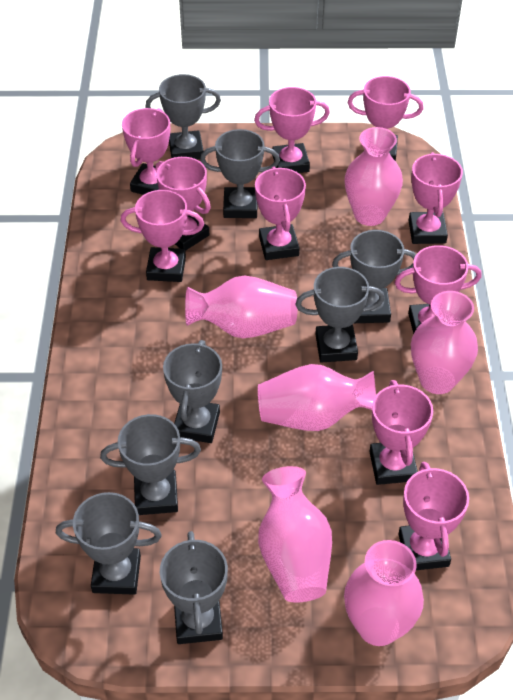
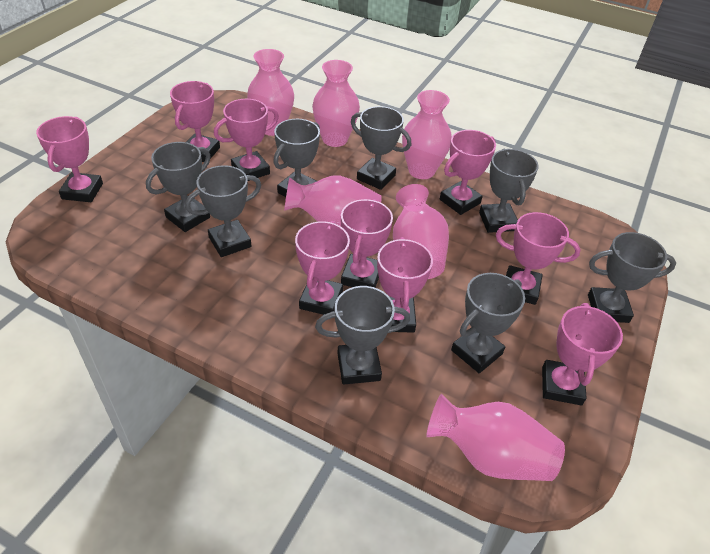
pink trophy: 10 -> 9

